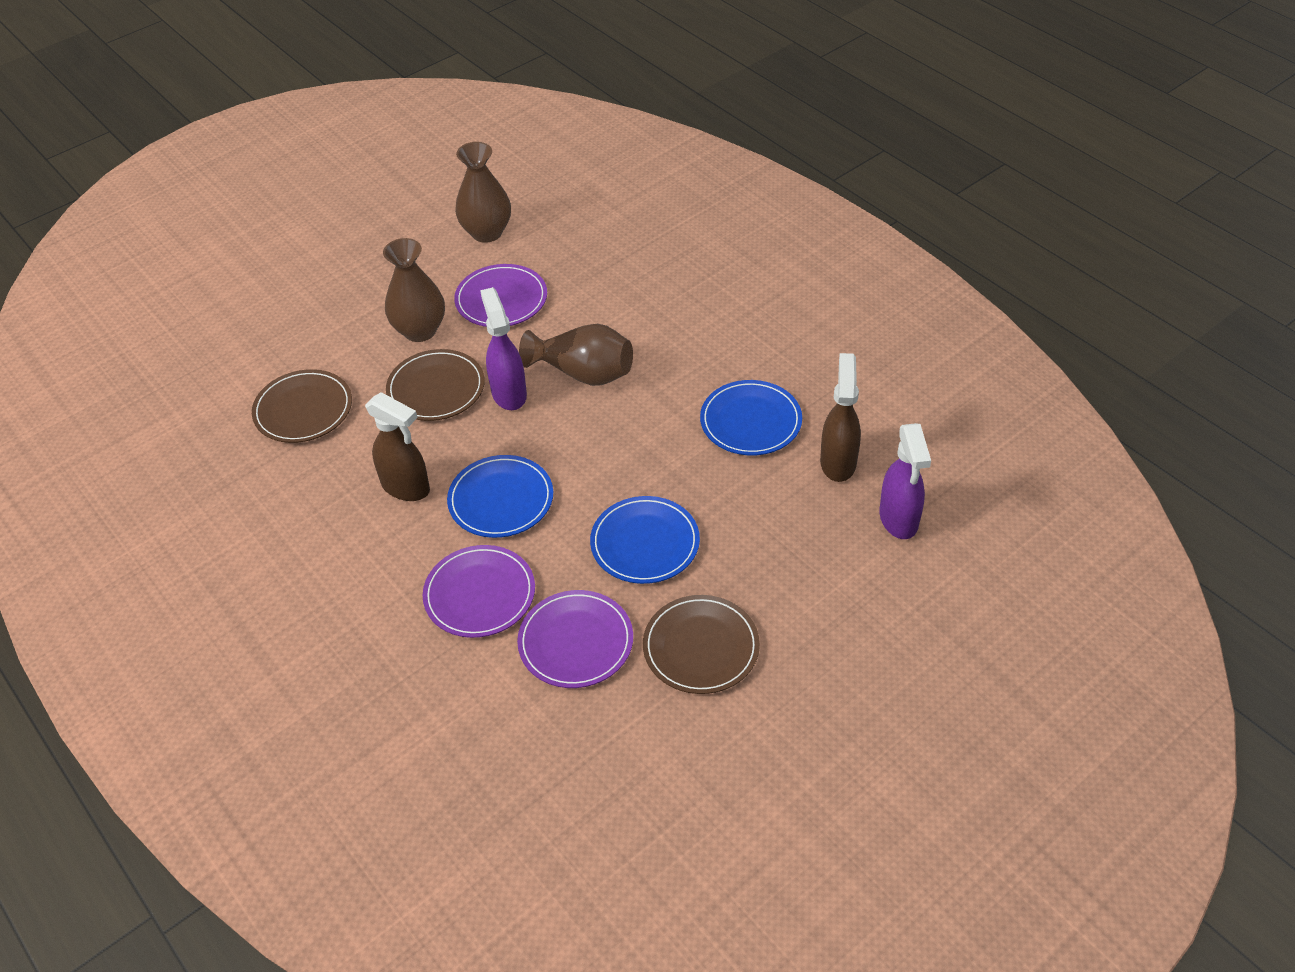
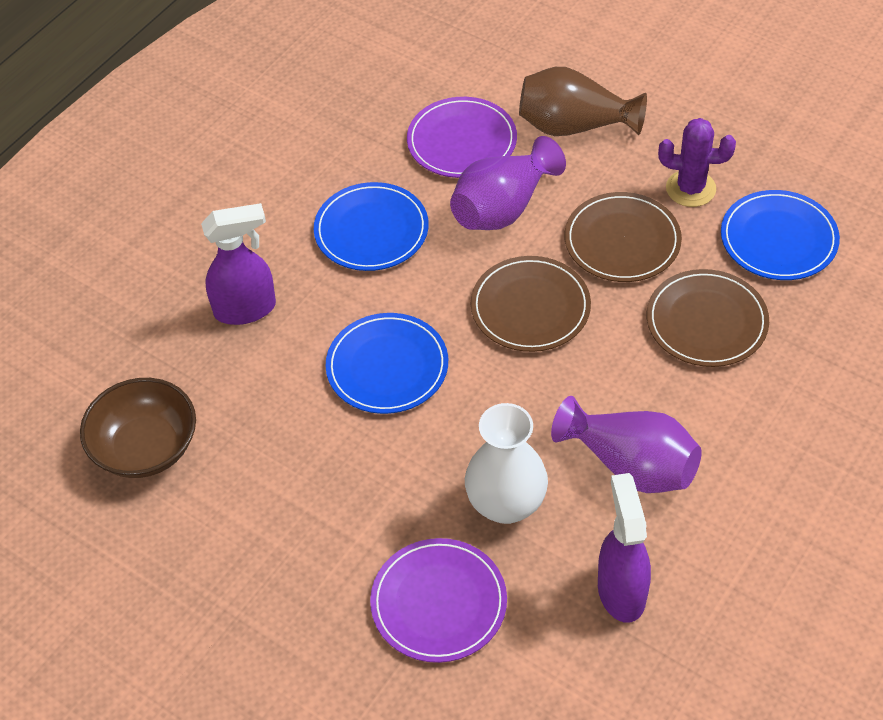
brown bowl: 0 -> 1
brown spray bottle: 2 -> 0
brown vase: 3 -> 1
purple cactus: 0 -> 1
purple plate: 3 -> 2
purple vase: 0 -> 2
white vase: 0 -> 1

